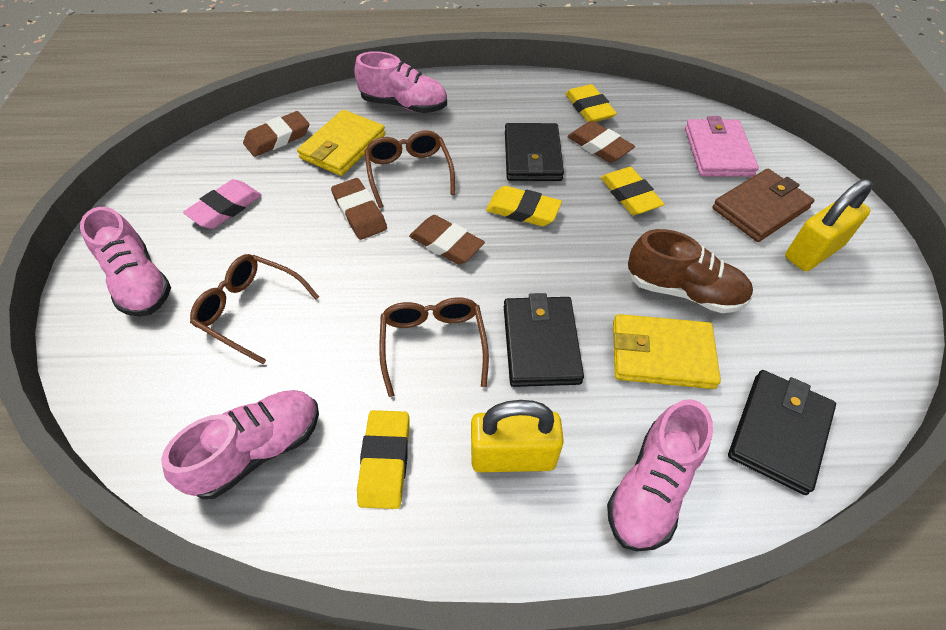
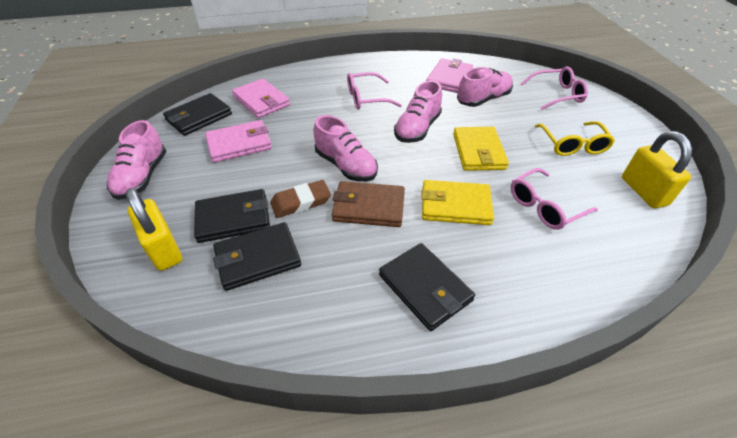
black wallet: 3 -> 4
brown eraser: 4 -> 1
brown glasses: 3 -> 0
brown shoe: 1 -> 0
pink eraser: 1 -> 0
pink glasses: 0 -> 3
pink wallet: 1 -> 3
yellow eraser: 4 -> 0
yellow glasses: 0 -> 1

